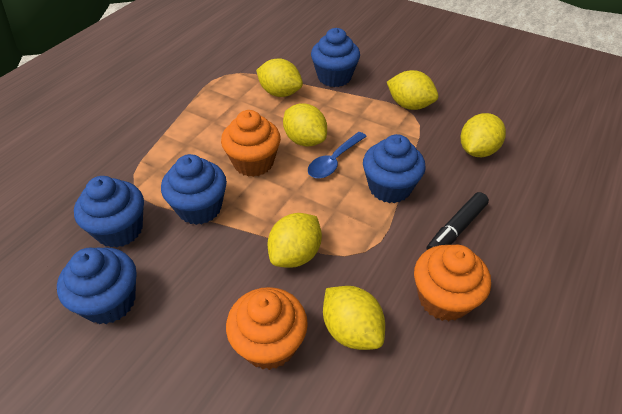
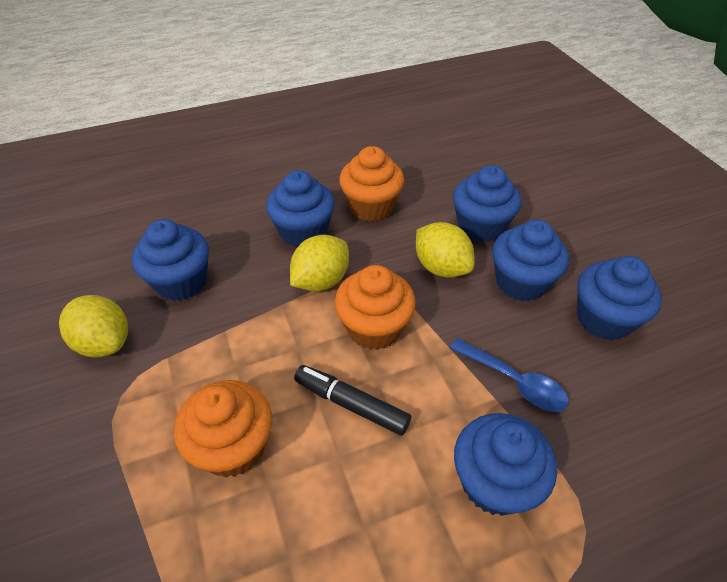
blue cupcake: 5 -> 6
yellow lemon: 6 -> 3

